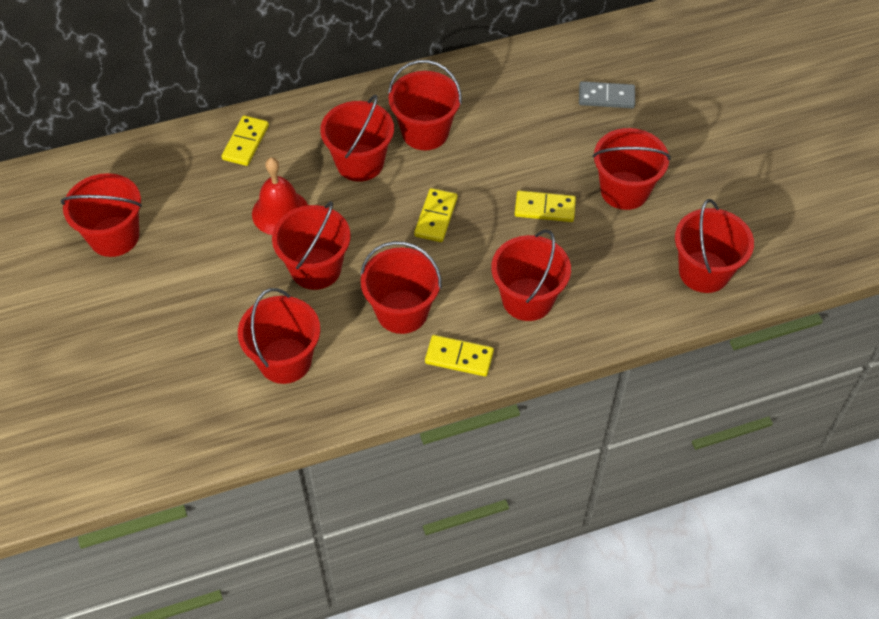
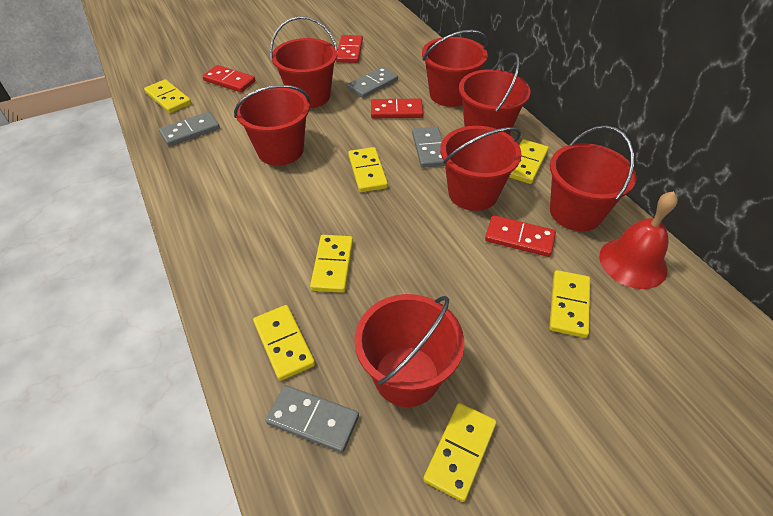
grey domino: 1 -> 4
red bucket: 9 -> 7
red domino: 0 -> 4
yellow domino: 4 -> 7

